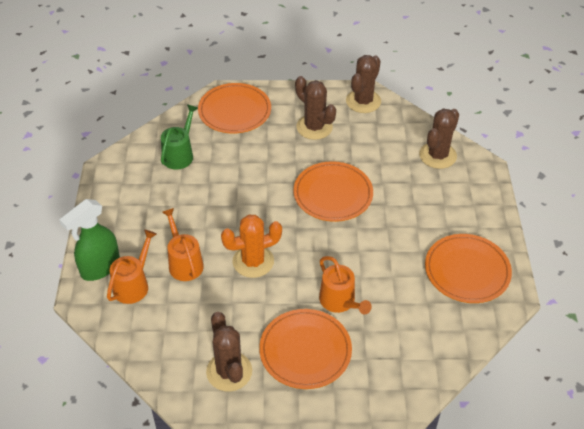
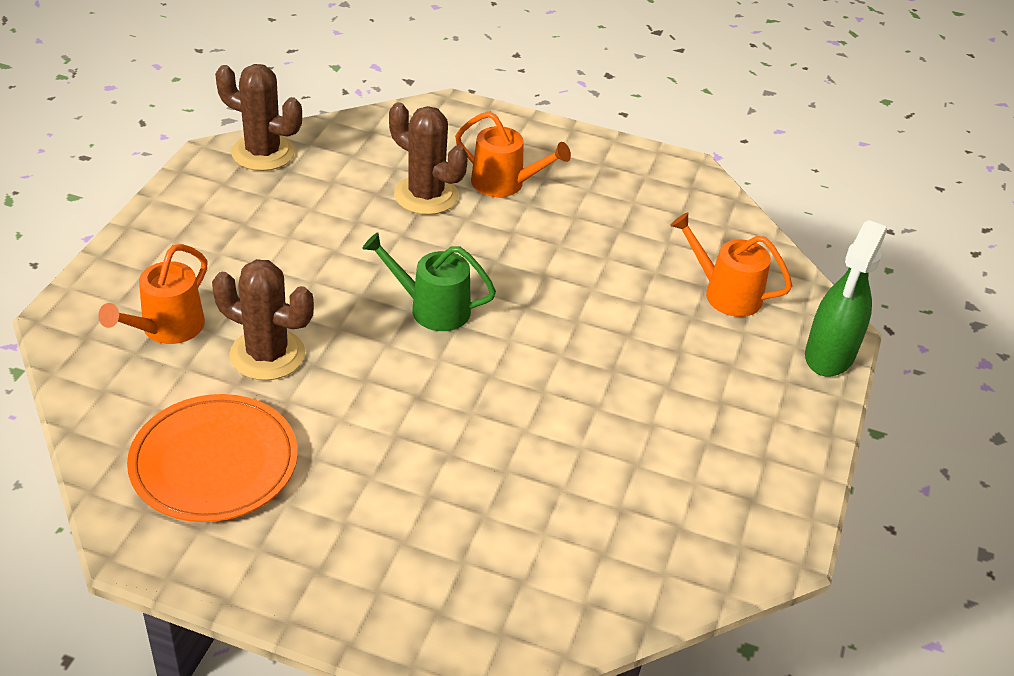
brown cactus: 4 -> 3
orange cactus: 1 -> 0
orange plate: 4 -> 1

